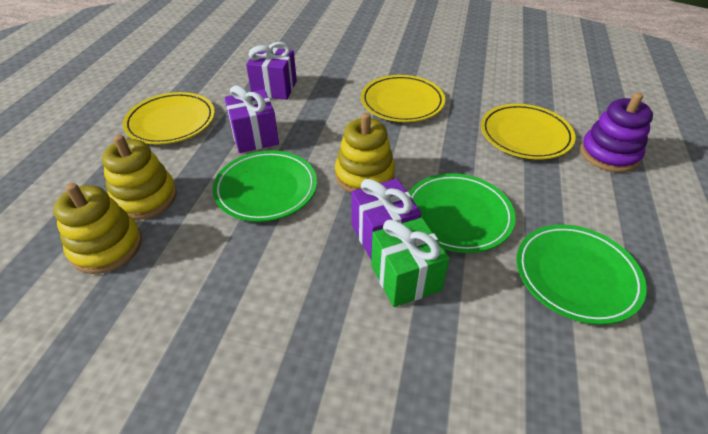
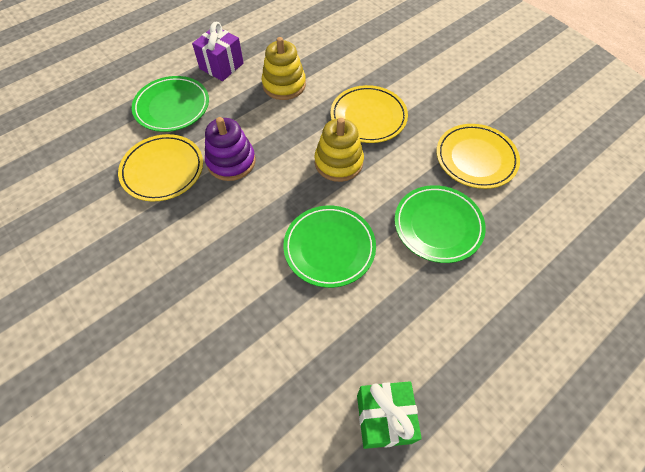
purple gift: 3 -> 1
yellow stacking toy: 3 -> 2

